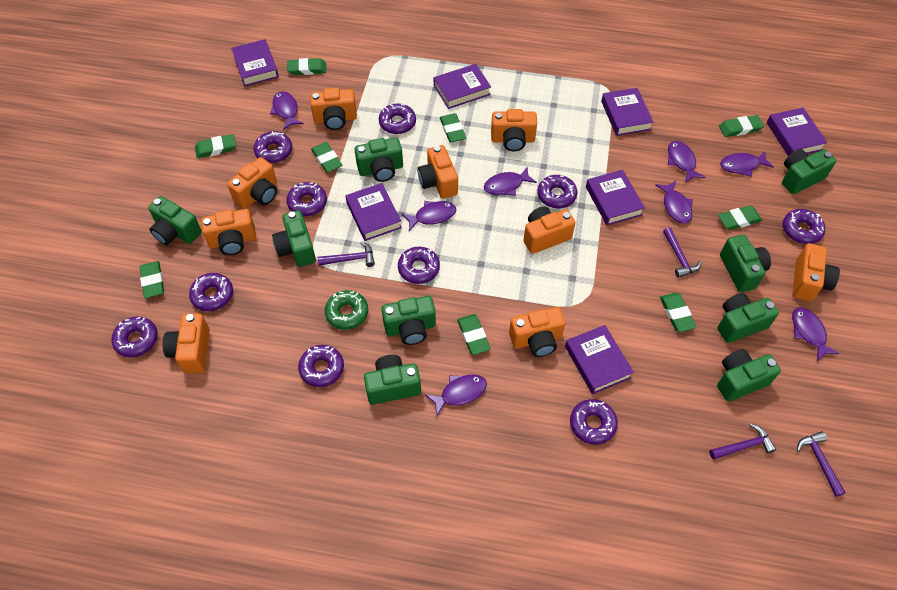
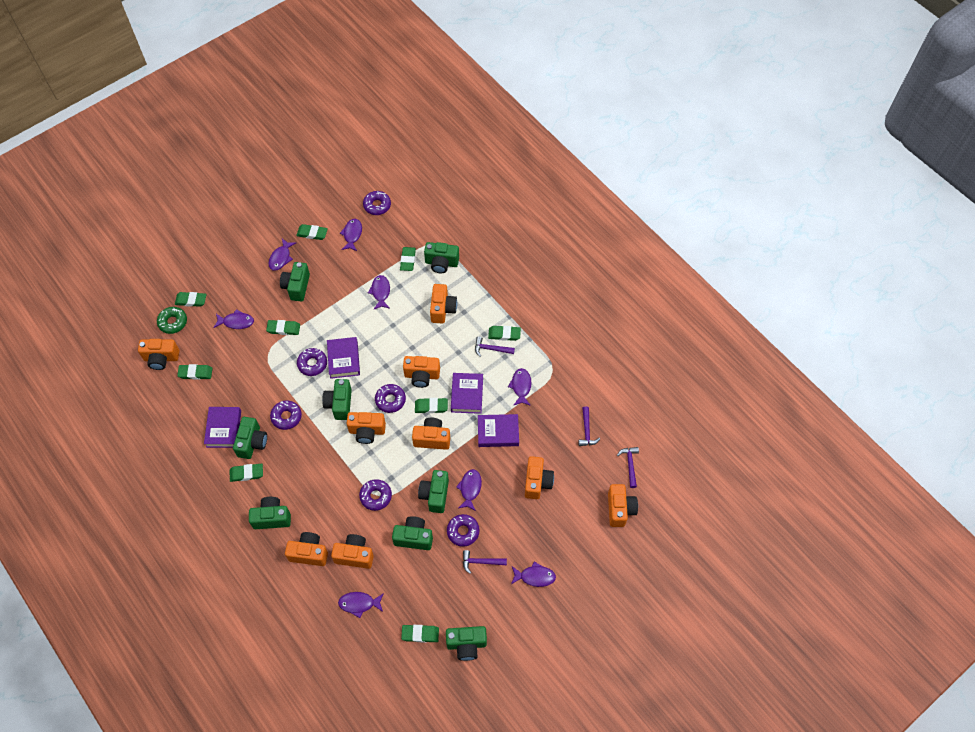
green camera: 9 -> 8
purple book: 7 -> 4
purple donut: 10 -> 6

